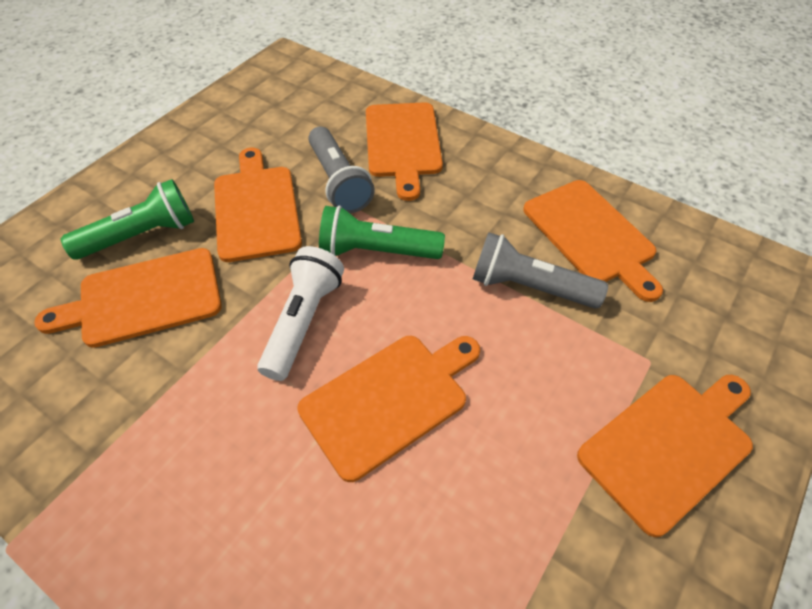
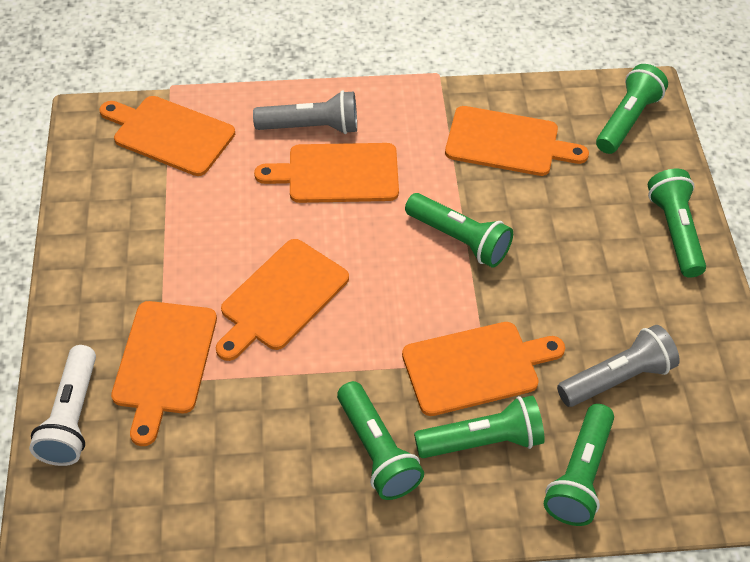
green flashlight: 2 -> 6

